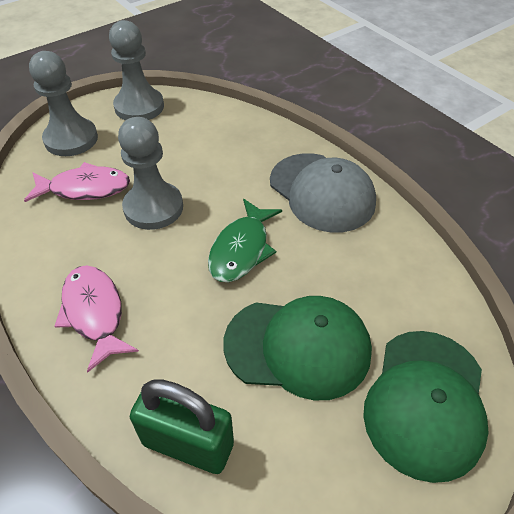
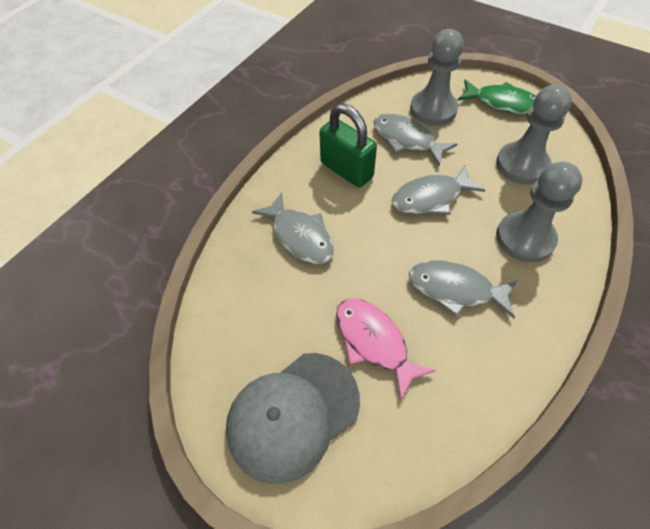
green cap: 2 -> 0
grey fish: 0 -> 4
pink fish: 2 -> 1

